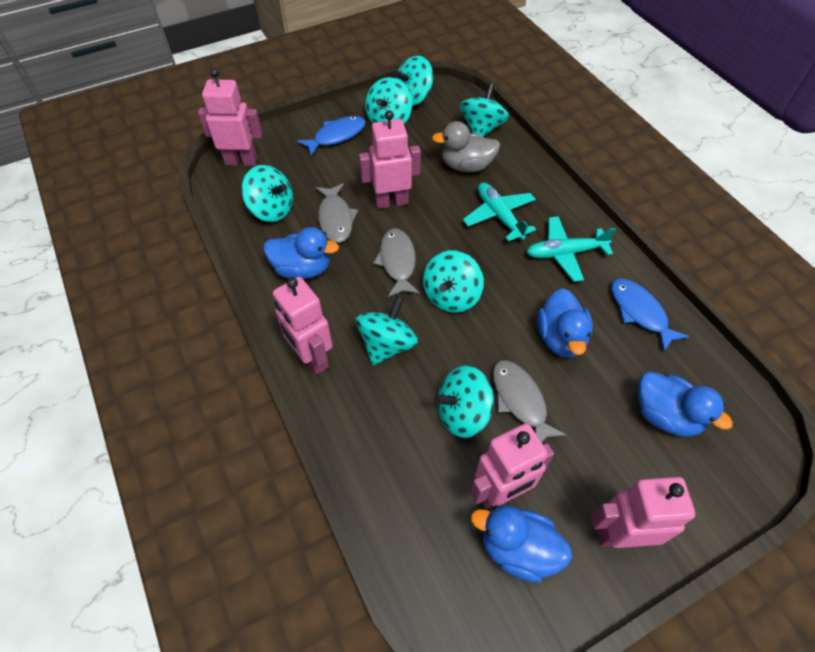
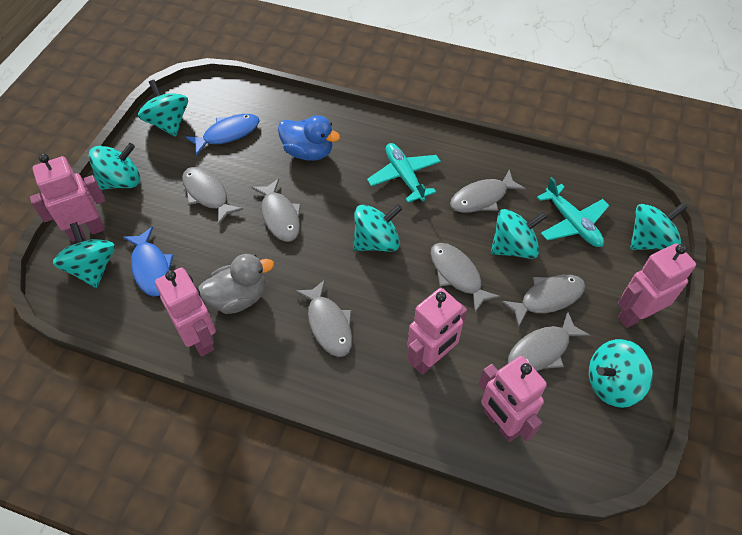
blue duck: 4 -> 1
grey fish: 3 -> 7

